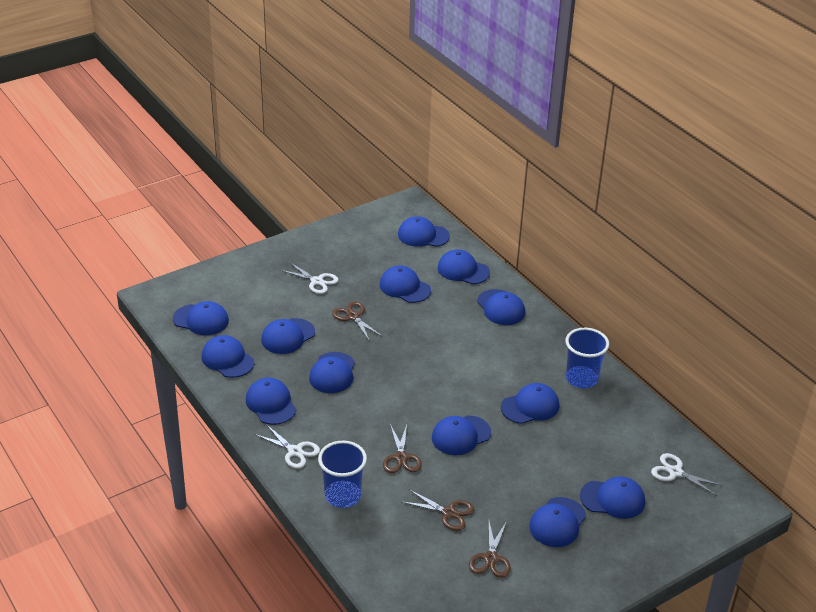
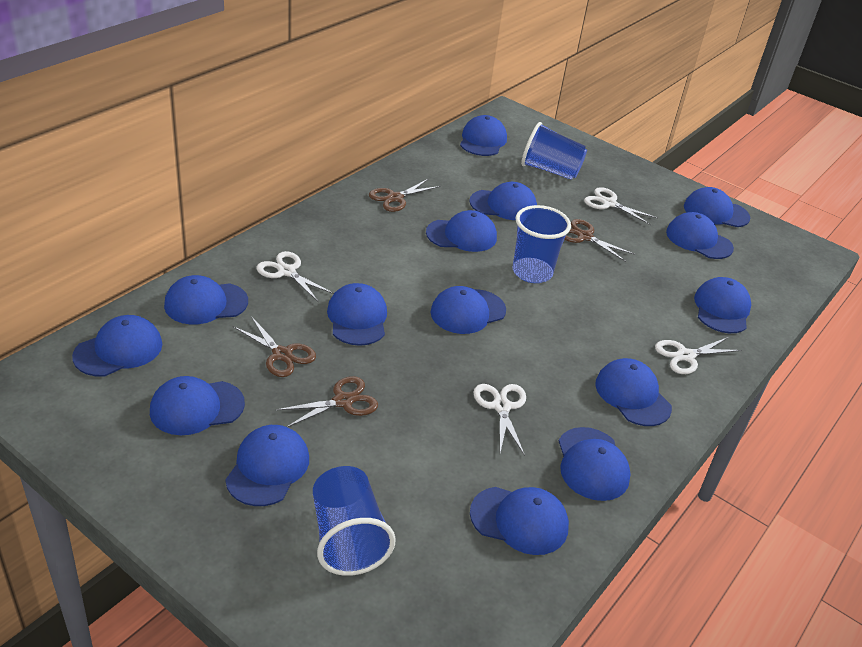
blue cap: 13 -> 15
blue cup: 2 -> 3
white scissors: 3 -> 4

